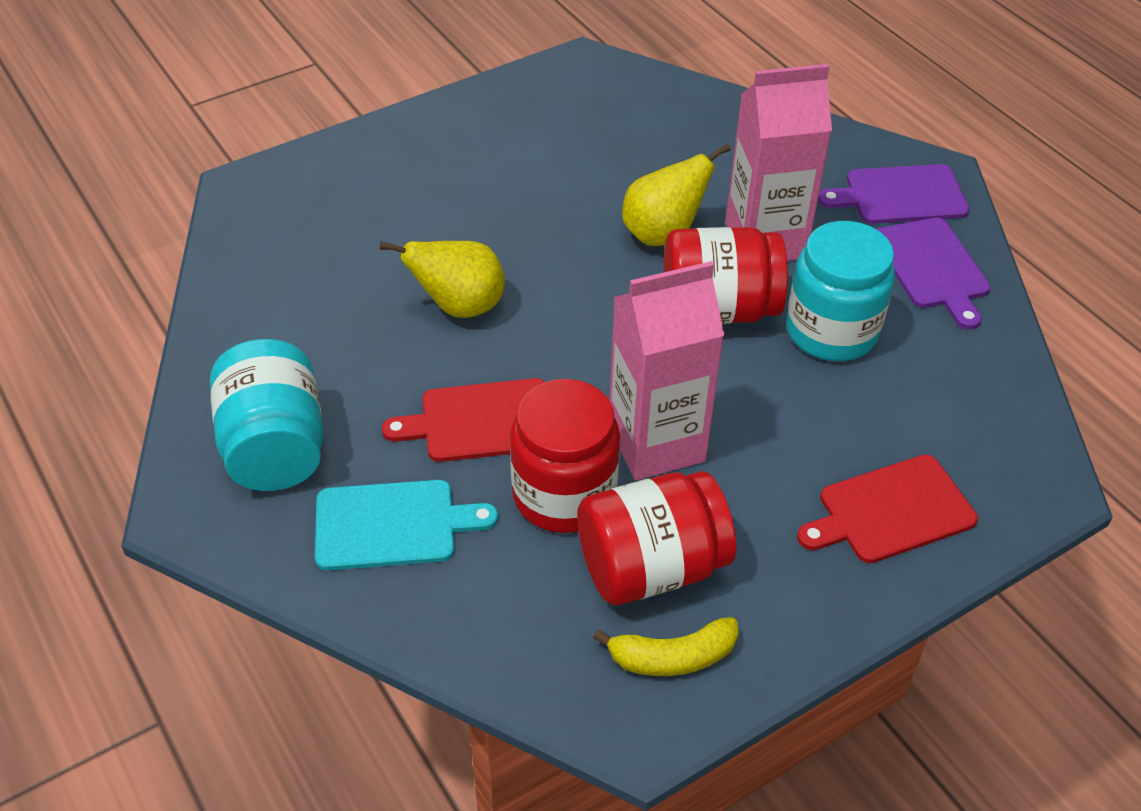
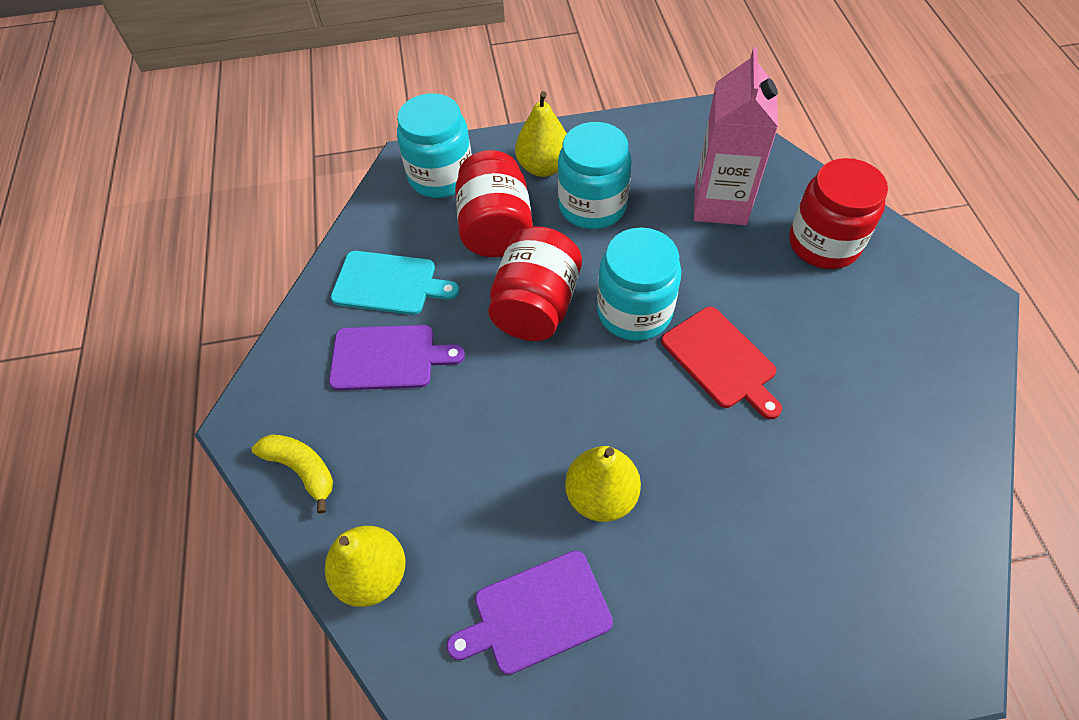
pink carton: 2 -> 1
red cutting board: 2 -> 1
turquoise jar: 2 -> 3
yellow pear: 2 -> 3

